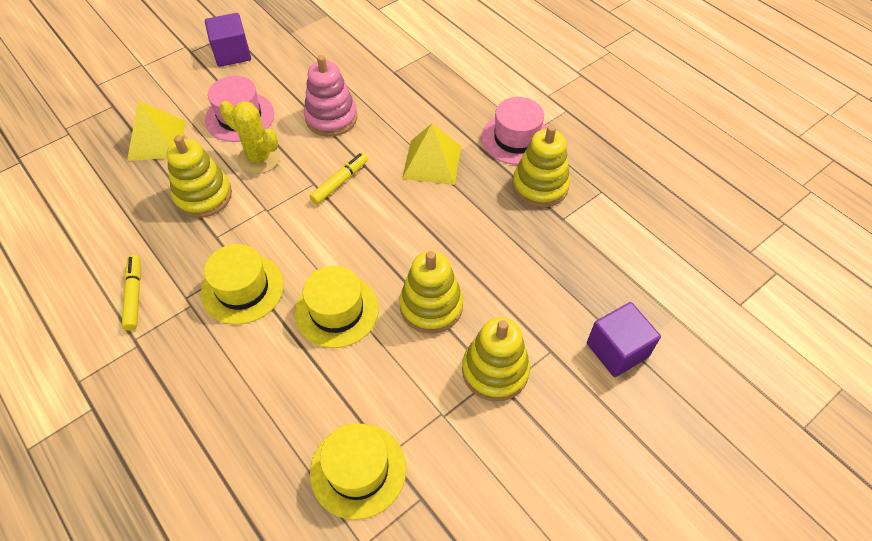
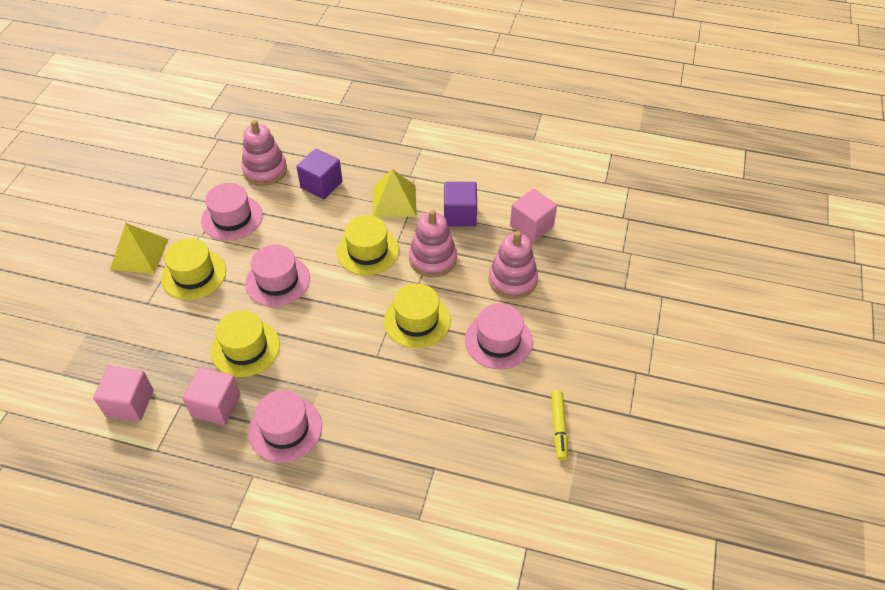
pink cube: 0 -> 3
pink hat: 2 -> 4
pink stacking toy: 1 -> 3
yellow cactus: 1 -> 0
yellow hat: 3 -> 4
yellow marker: 2 -> 1
yellow stacking toy: 4 -> 0

